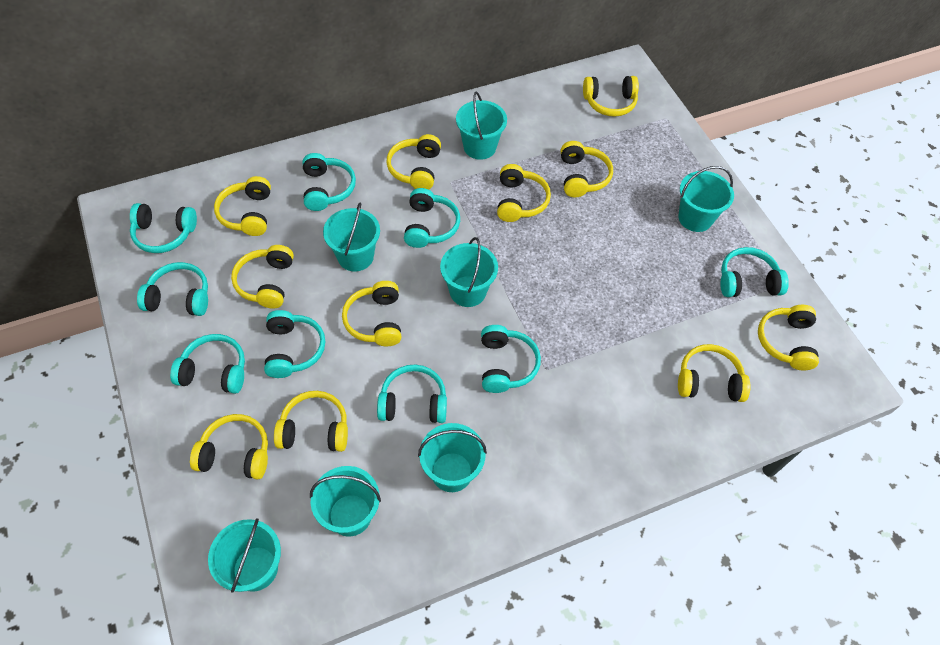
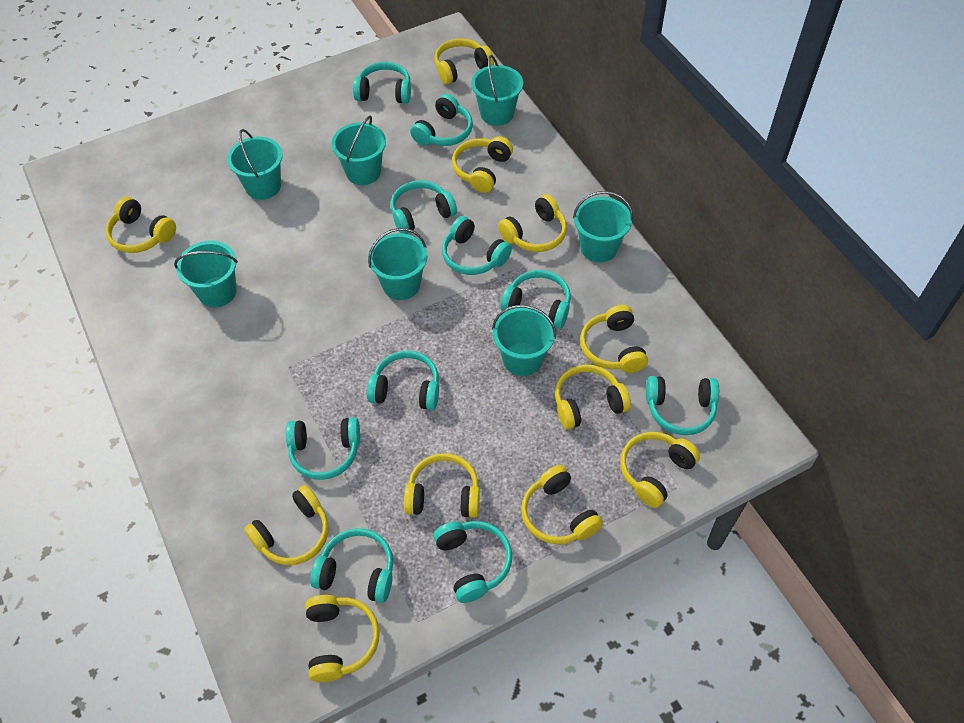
turquoise headphones: 9 -> 10

